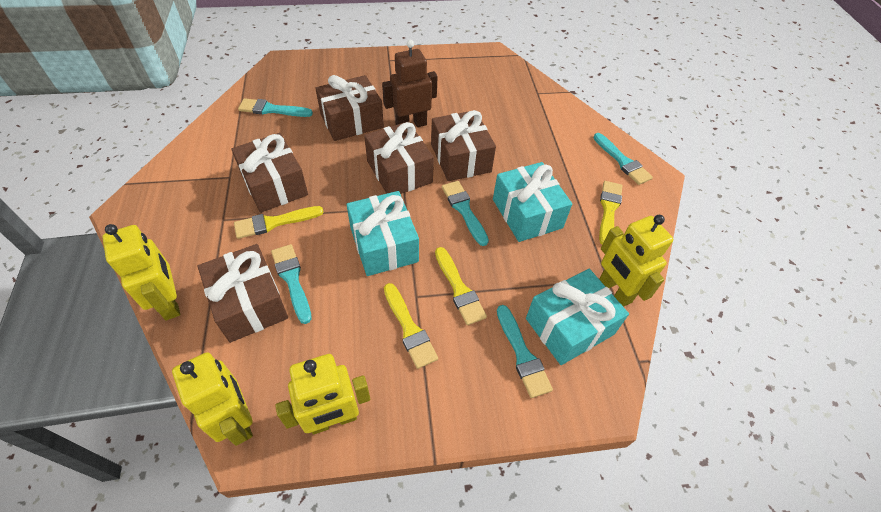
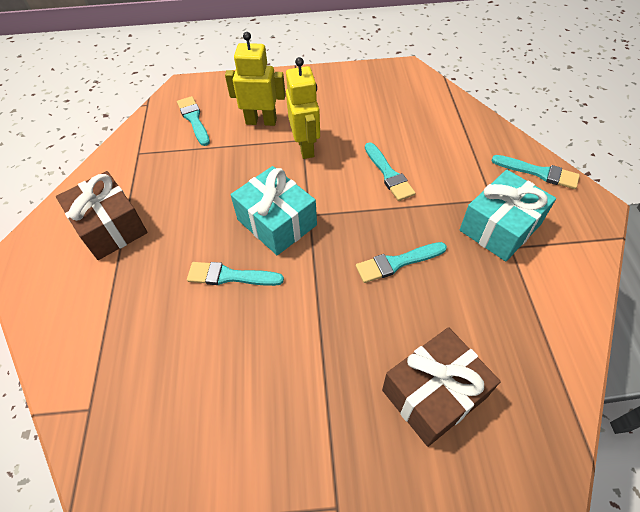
brown gift: 5 -> 2
brown robot: 1 -> 0
turquoise gift: 3 -> 2
yellow brush: 4 -> 0
yellow robot: 4 -> 2

